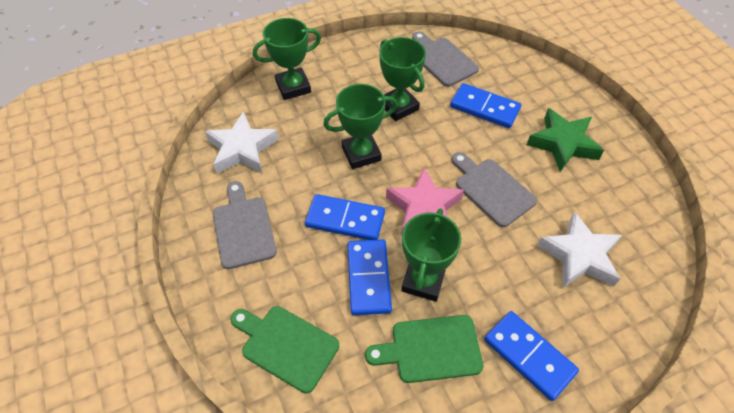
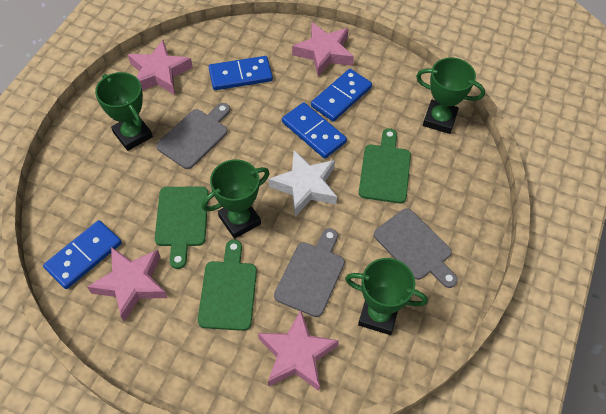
green cutting board: 2 -> 3
green star: 1 -> 0
pink star: 1 -> 4
white star: 2 -> 1

